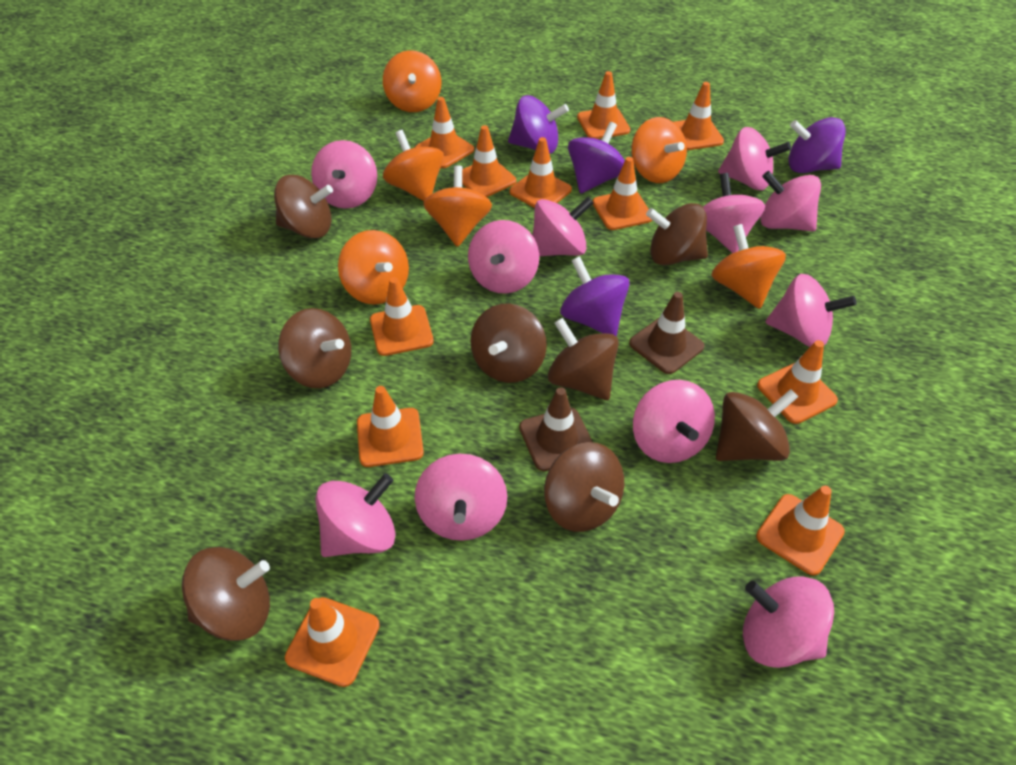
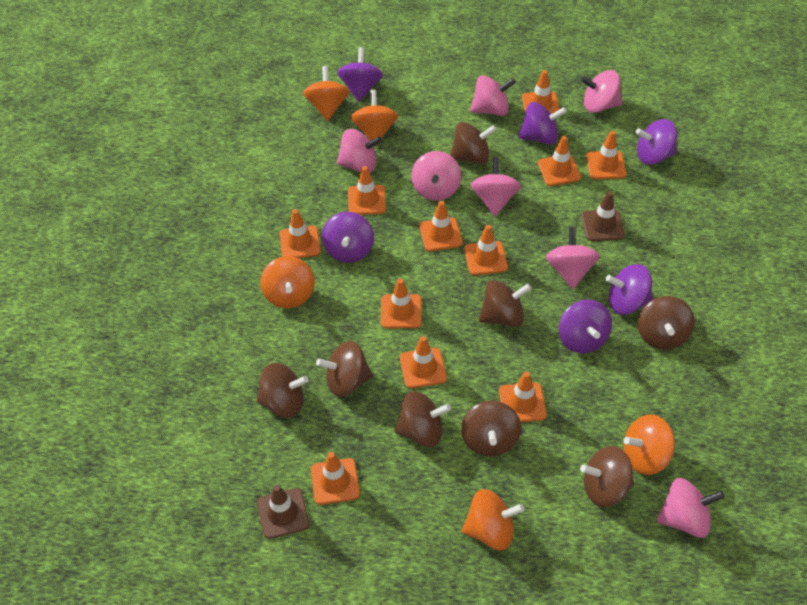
orange spinning top: 6 -> 5
pink spinning top: 11 -> 7
purple spinning top: 4 -> 6

